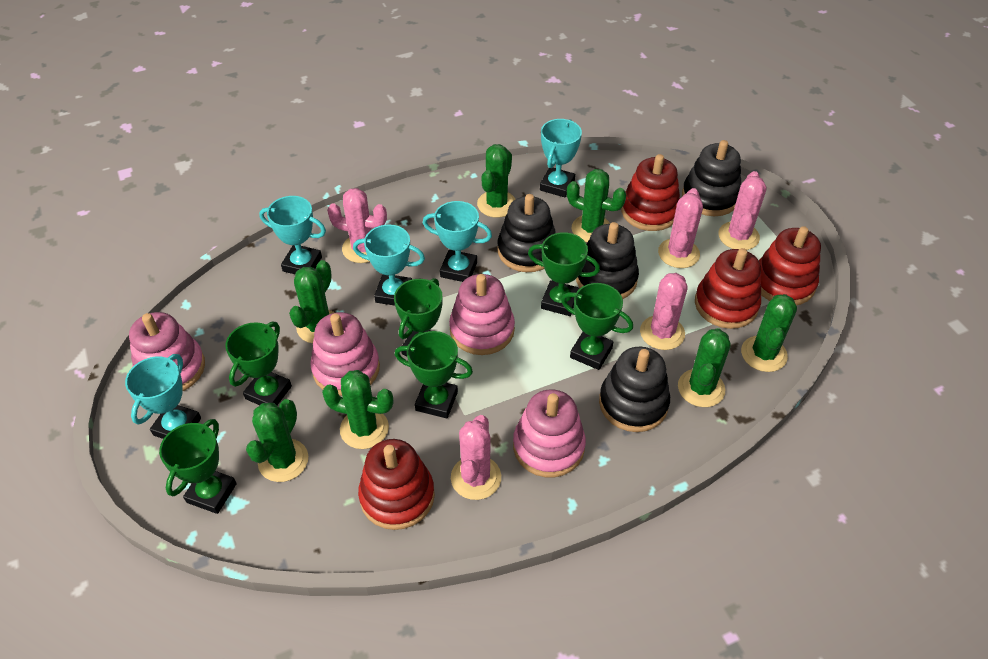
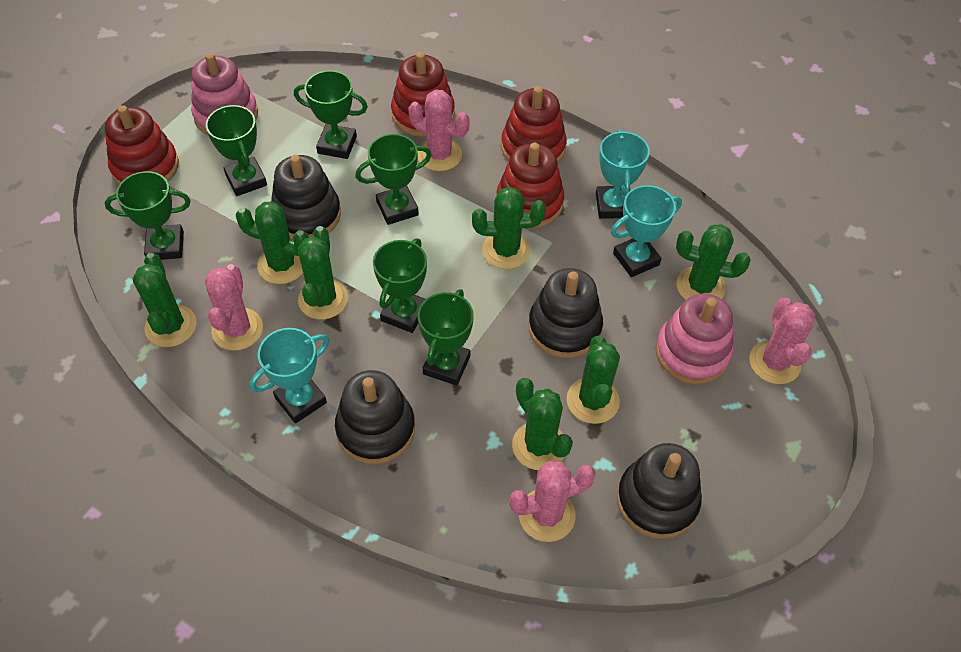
pink cactus: 5 -> 4
pink stacking toy: 4 -> 2
turquoise trophy: 5 -> 3

